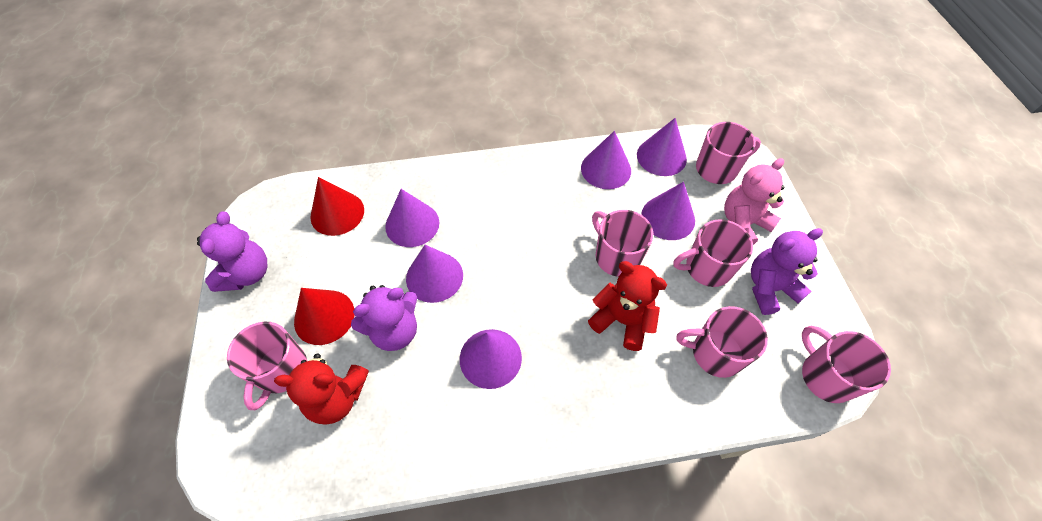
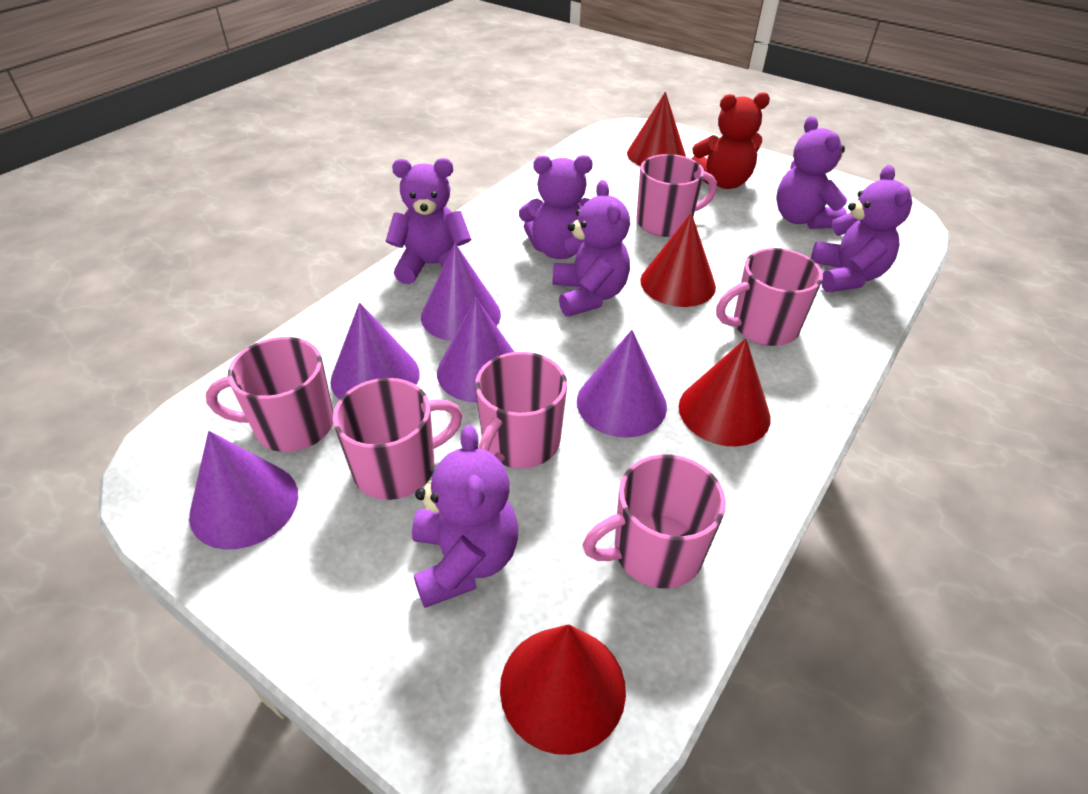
pink teddy bear: 1 -> 0
purple cone: 6 -> 5
purple teddy bear: 3 -> 6
red cone: 2 -> 4
red teddy bear: 2 -> 1

